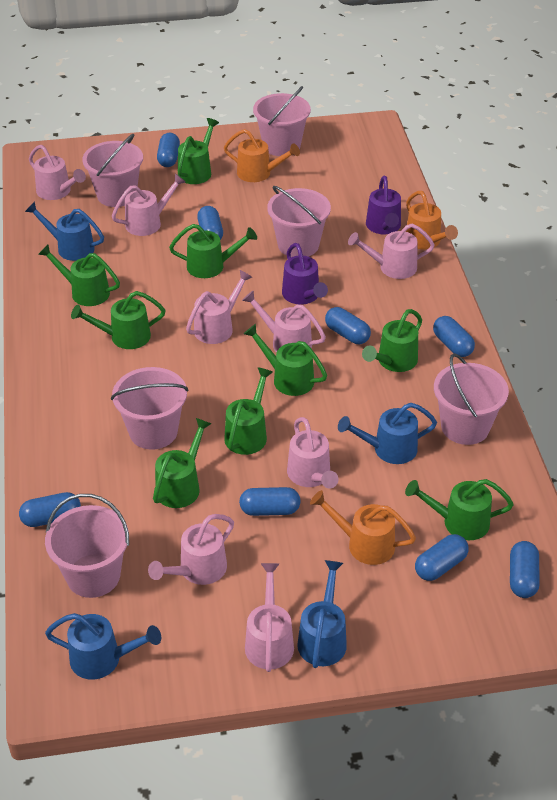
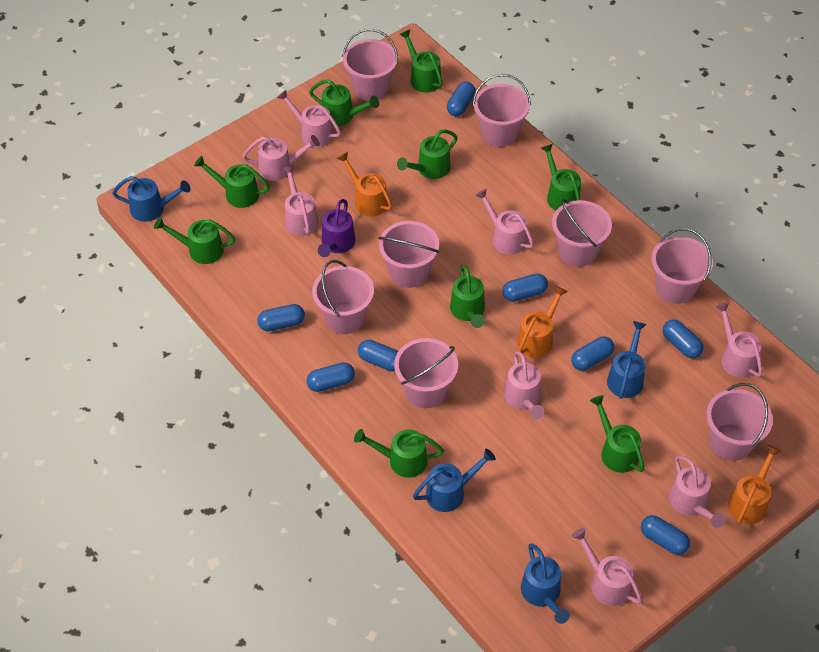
pink bucket: 6 -> 8
purple watering can: 2 -> 1

